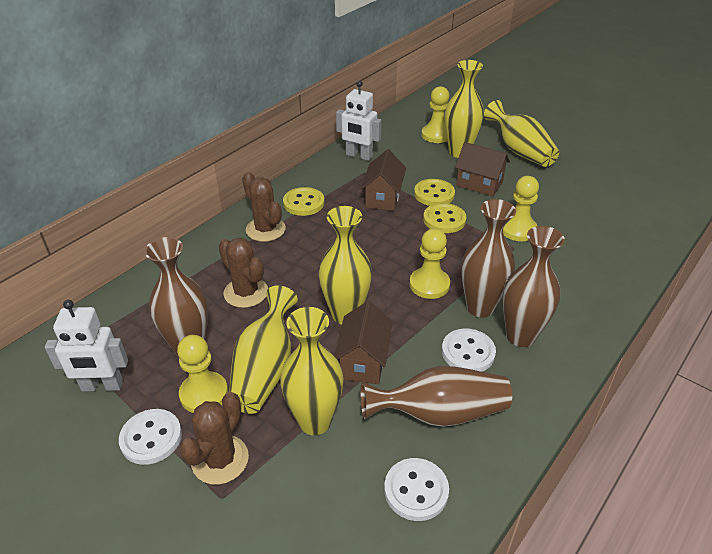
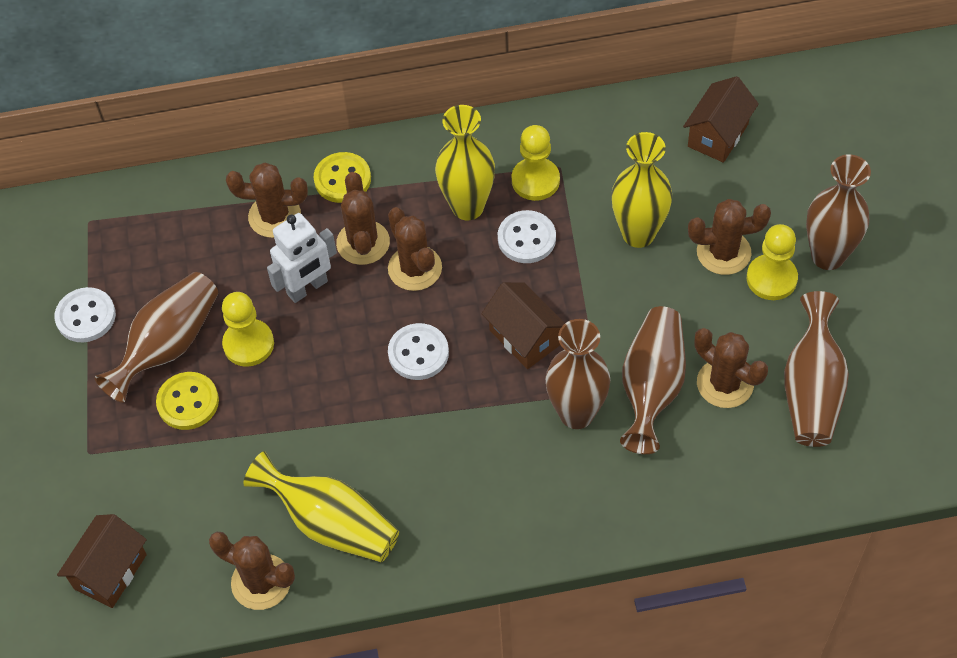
brown cactus: 3 -> 6
brown vase: 4 -> 5
white robot: 2 -> 1
yellow button: 3 -> 2
yellow pawn: 4 -> 3
yellow vase: 5 -> 3

